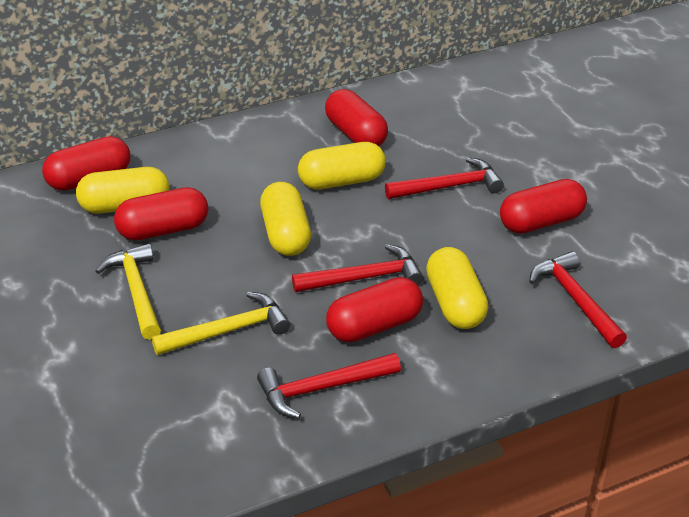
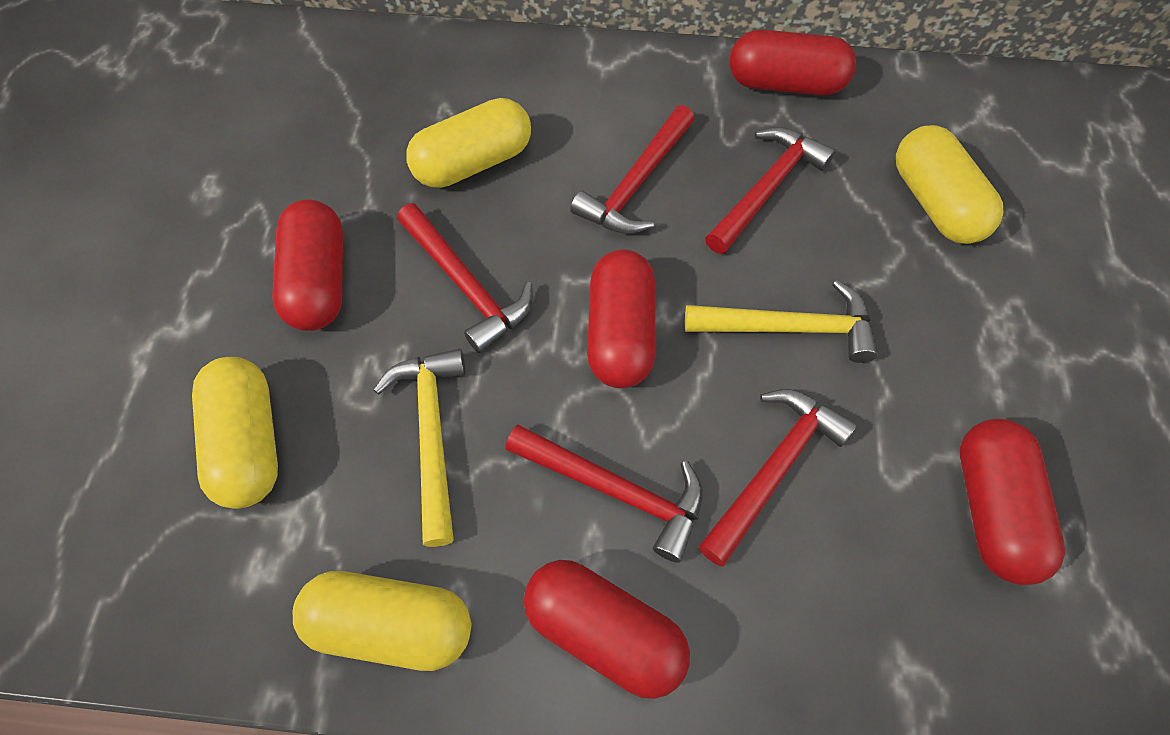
red hammer: 4 -> 5

